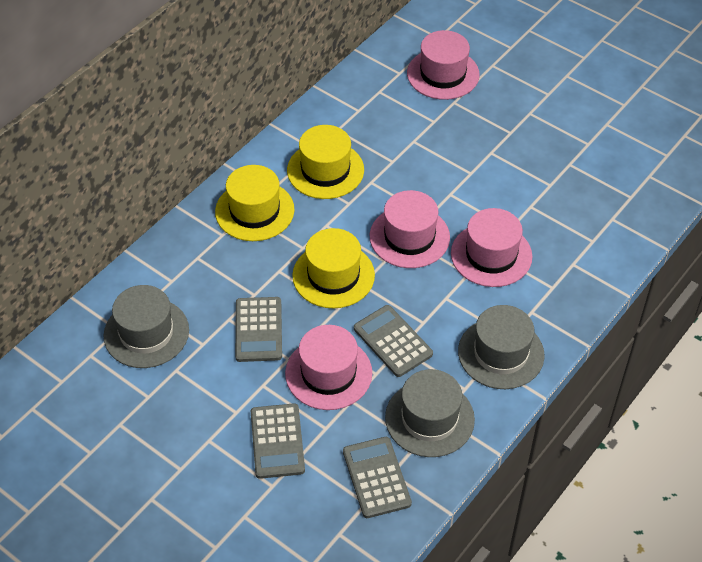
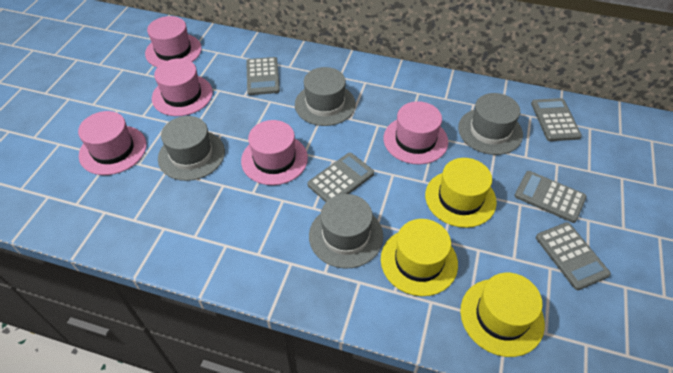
grey calculator: 4 -> 5
grey hat: 3 -> 4
pink hat: 4 -> 5

